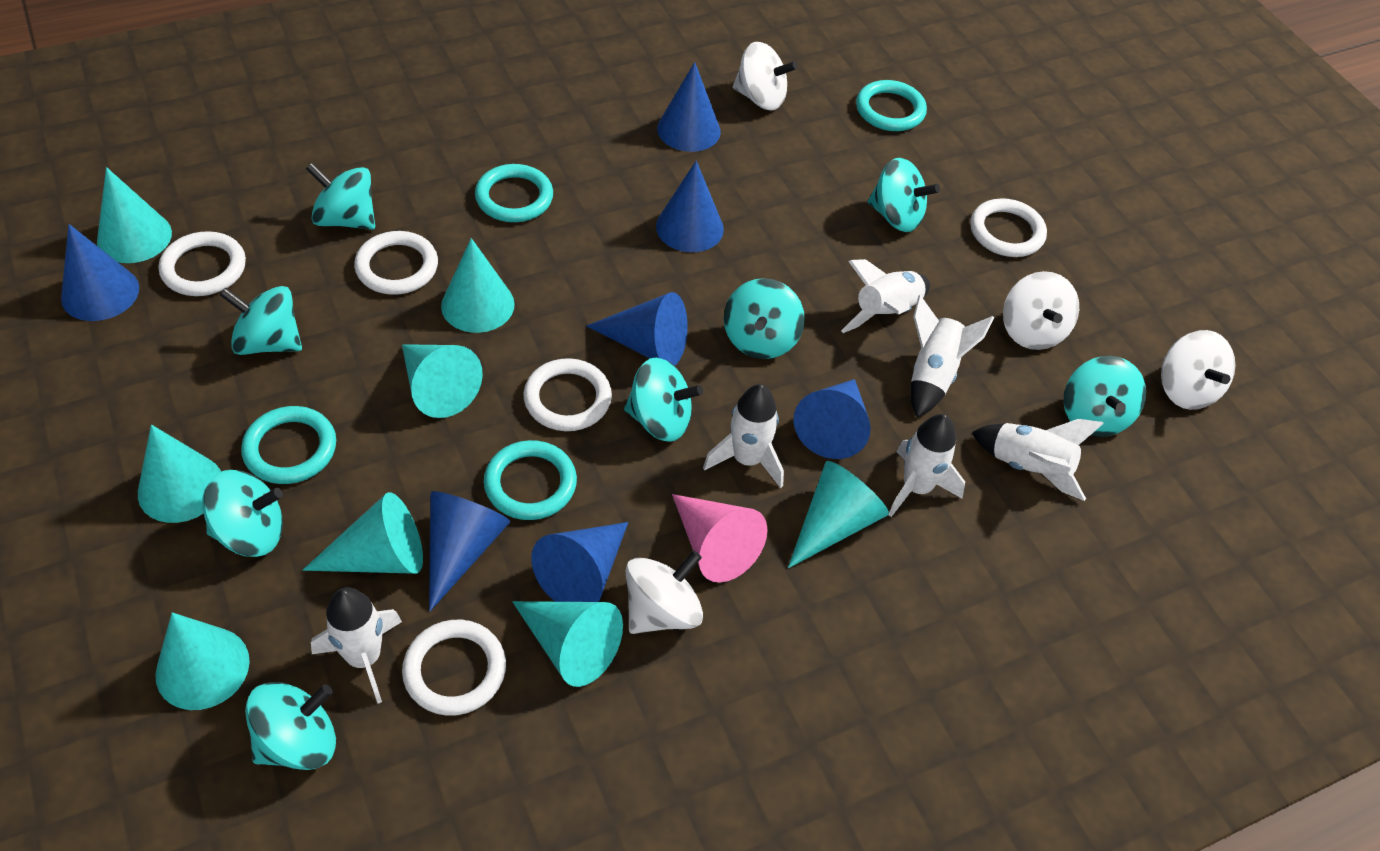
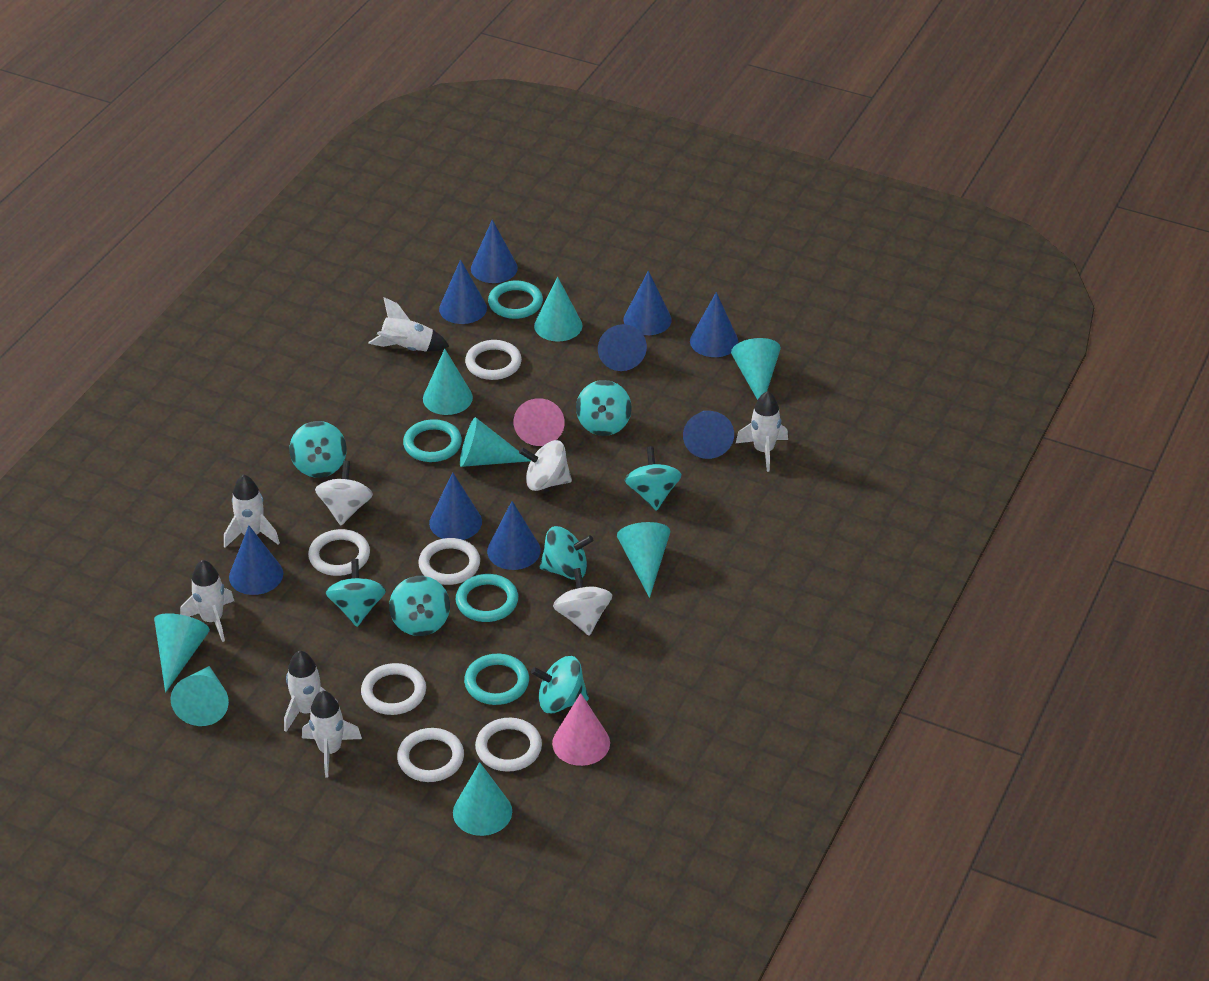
blue cone: 7 -> 9
pink cone: 1 -> 2
turquoise spinning top: 8 -> 7
white ring: 5 -> 6
white spinning top: 4 -> 3

